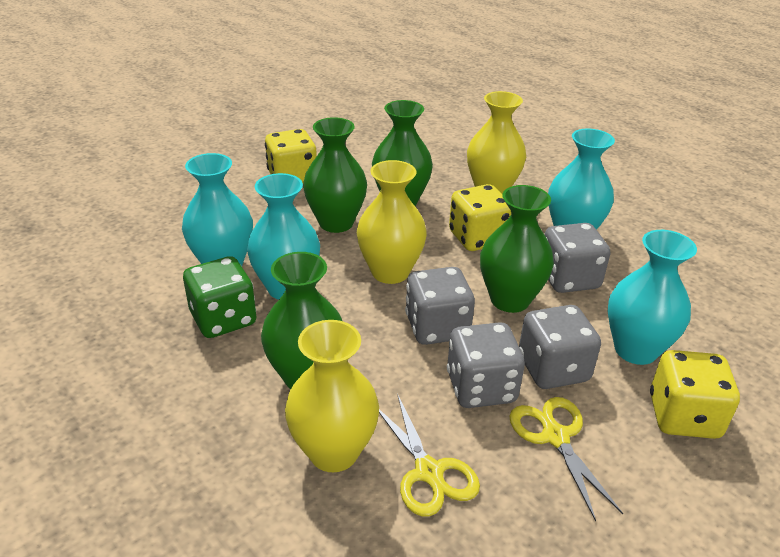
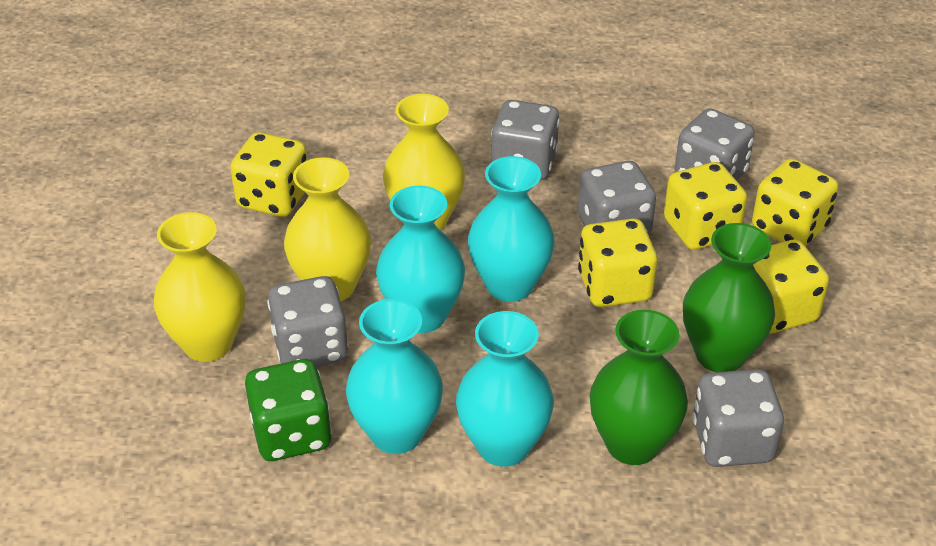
green vase: 4 -> 2
grey dice: 4 -> 5
yellow dice: 3 -> 5
yellow scissors: 2 -> 0

